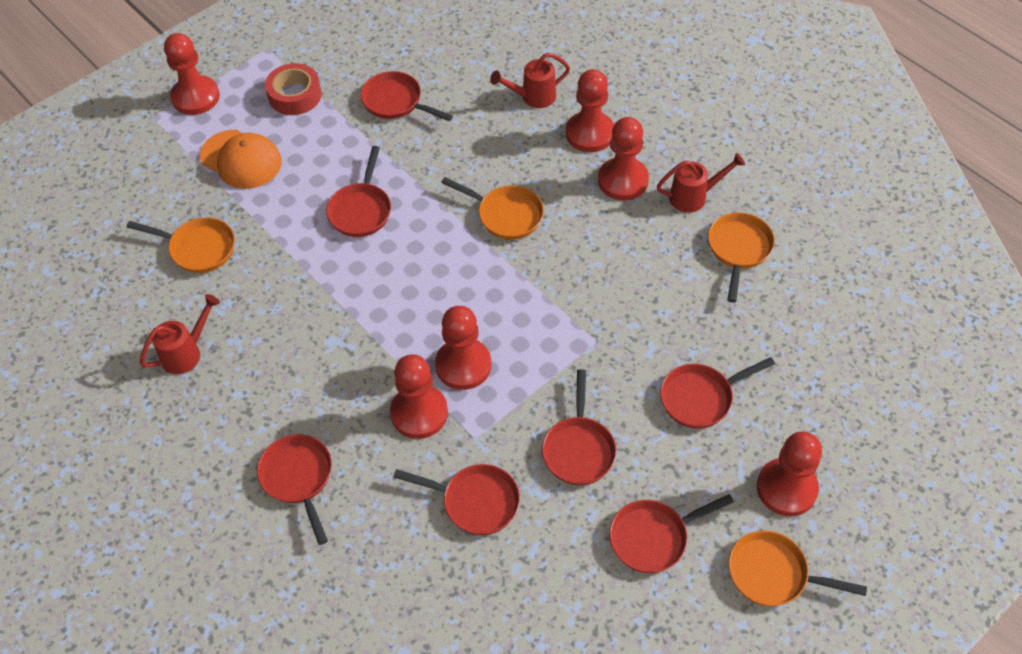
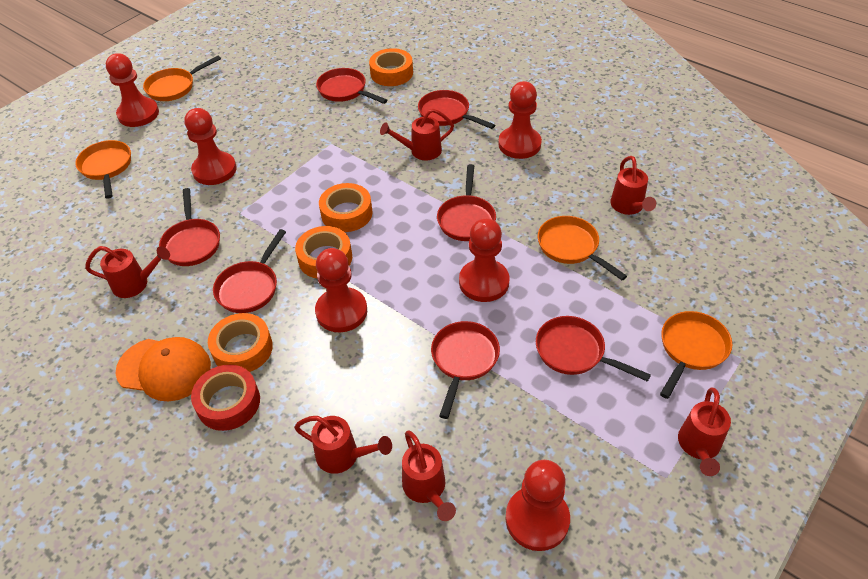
orange tape: 0 -> 4
red watering can: 3 -> 6

